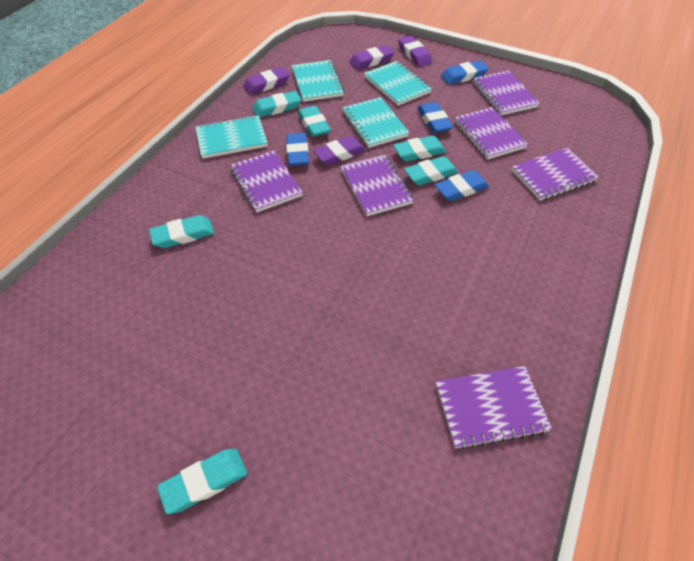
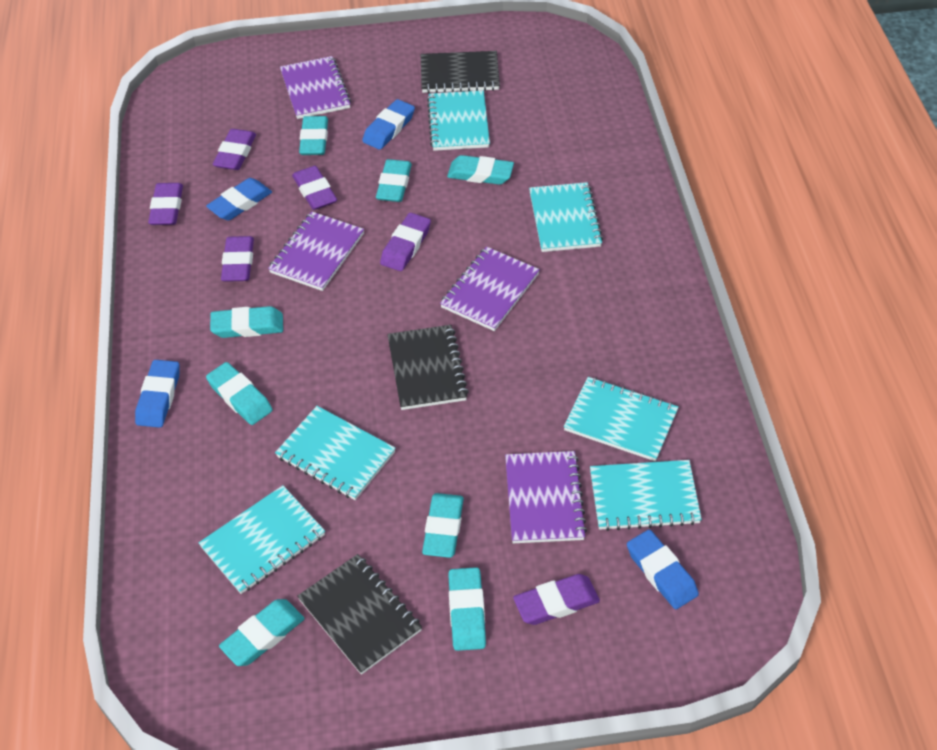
black notebook: 0 -> 3
purple eraser: 4 -> 6
purple notebook: 6 -> 4
turquoise eraser: 6 -> 8
turquoise notebook: 4 -> 6

